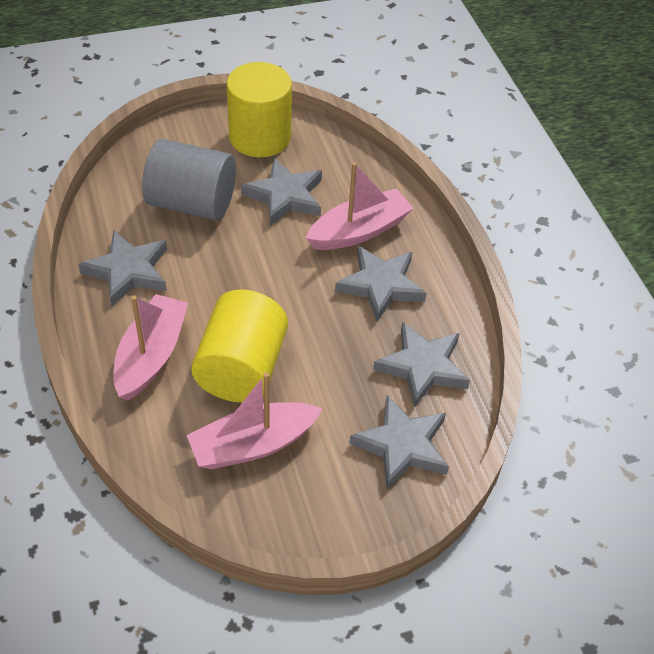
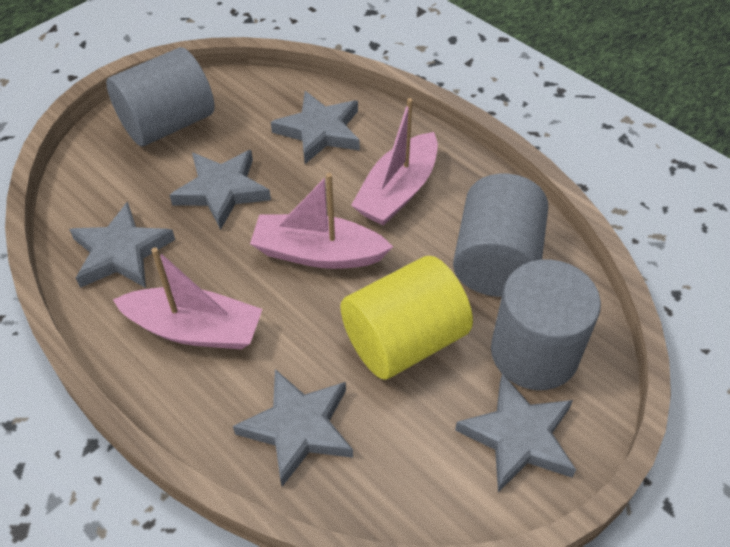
grey cylinder: 1 -> 3
yellow cylinder: 2 -> 1

